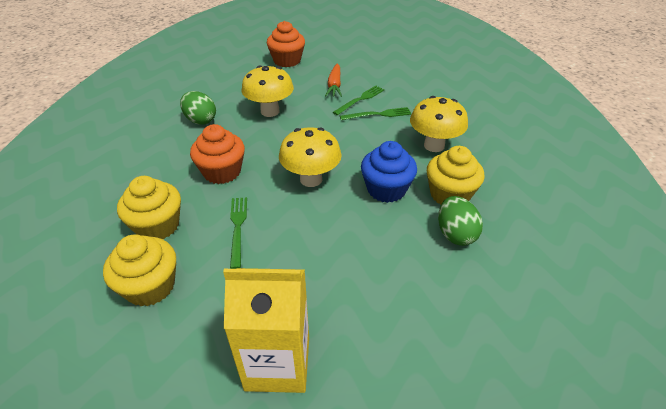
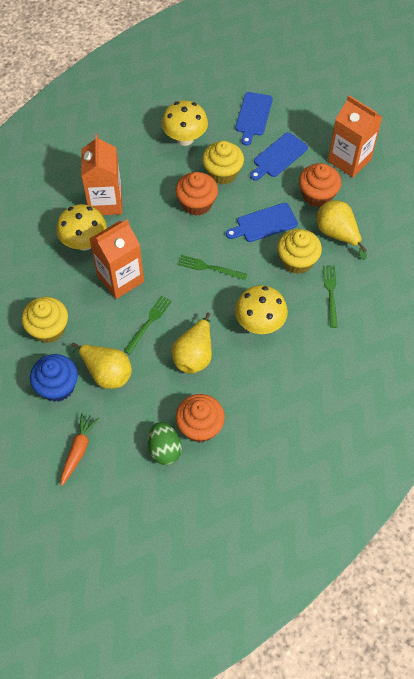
blue cutting board: 0 -> 3
green egg: 2 -> 1
orange carton: 0 -> 3
orange cupcake: 2 -> 3
yellow carton: 1 -> 0
yellow pear: 0 -> 3

